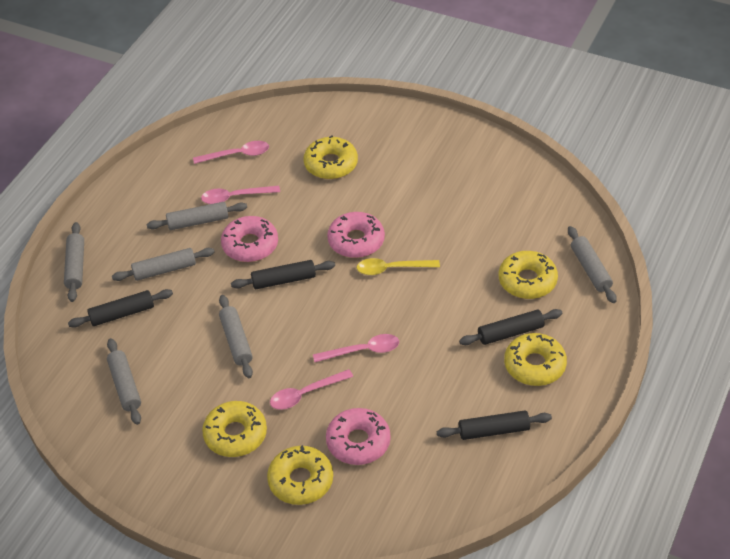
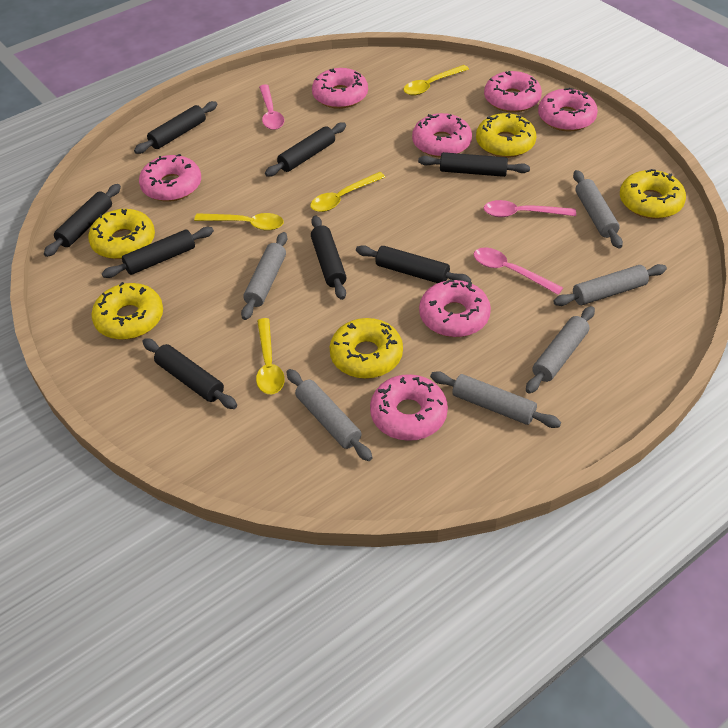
black rolling pin: 4 -> 8
pink donut: 3 -> 7
pink spoon: 4 -> 3
yellow spoon: 1 -> 4

